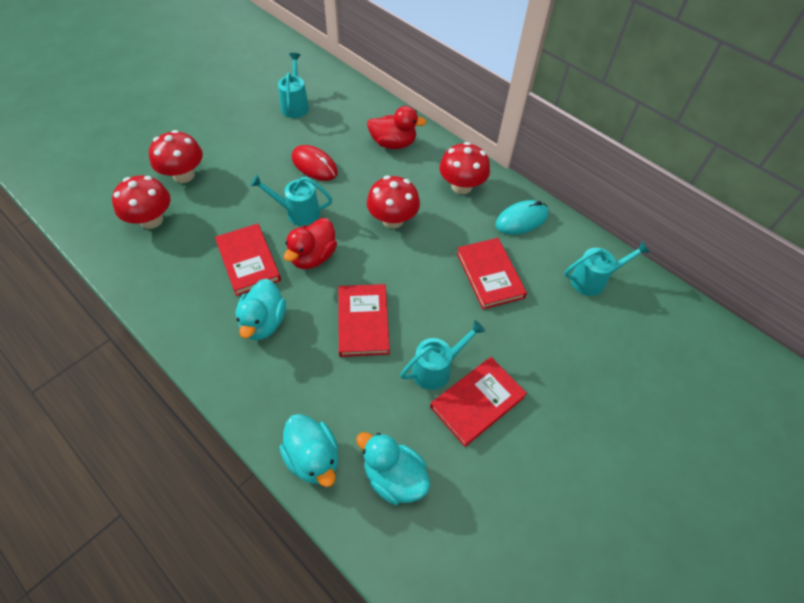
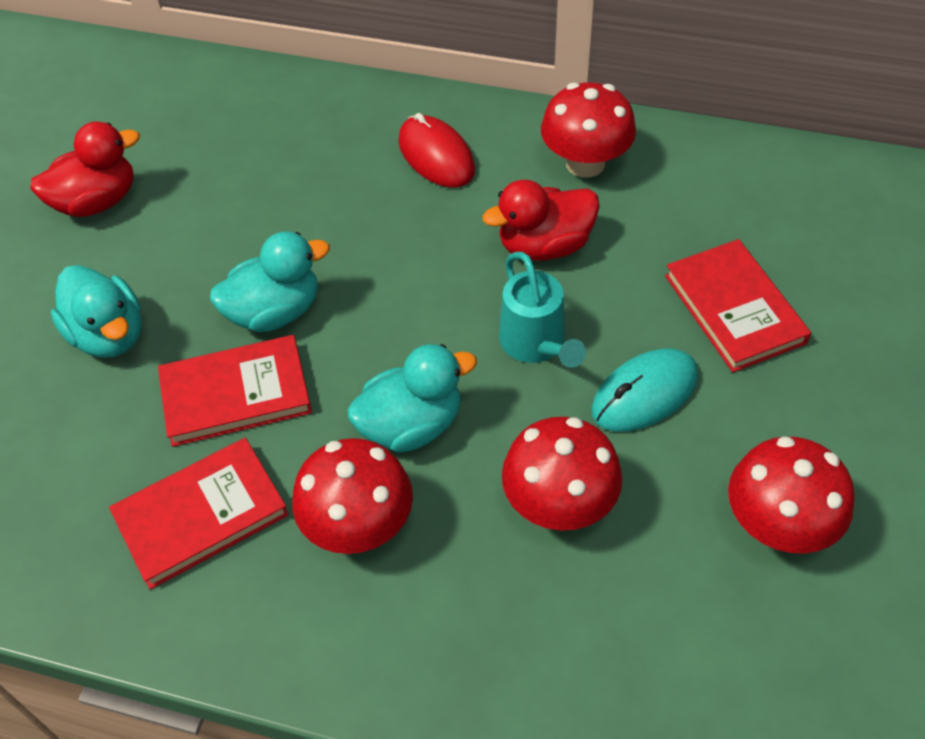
red book: 4 -> 3
turquoise watering can: 4 -> 1

